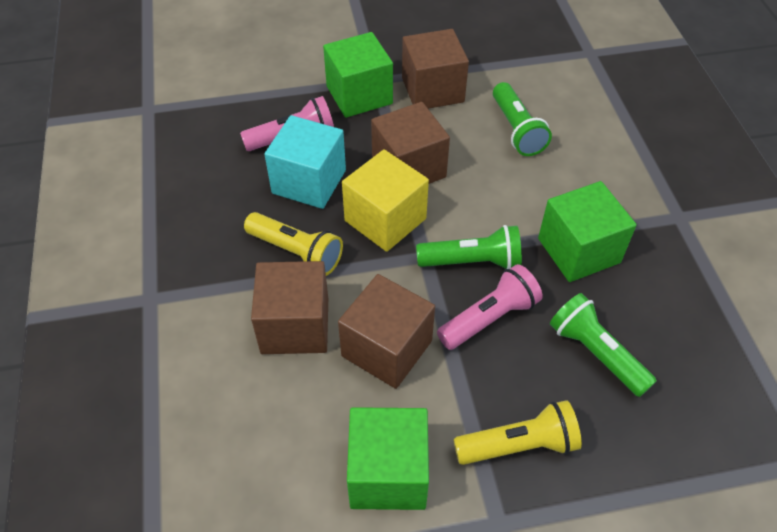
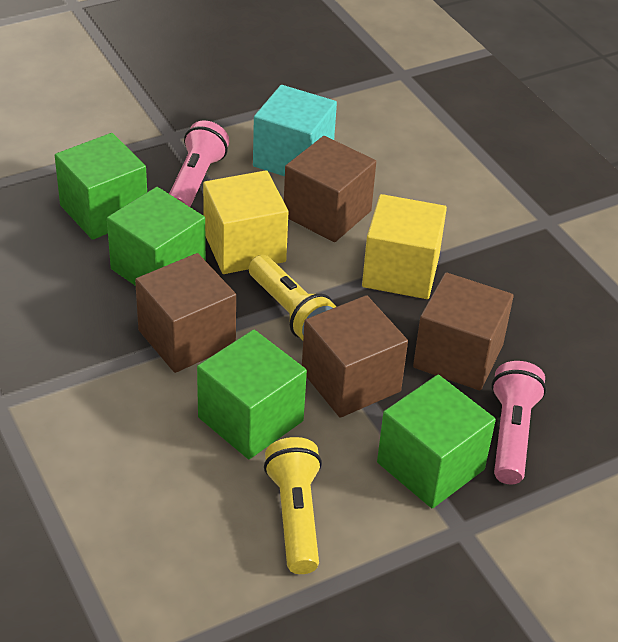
green cube: 3 -> 4
green flashlight: 3 -> 0
yellow cube: 1 -> 2

